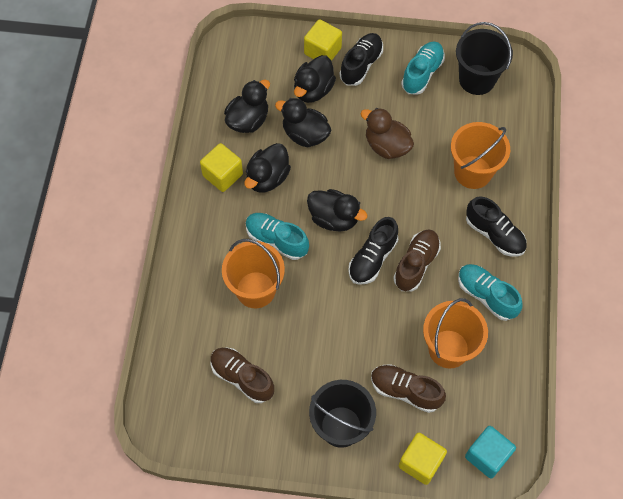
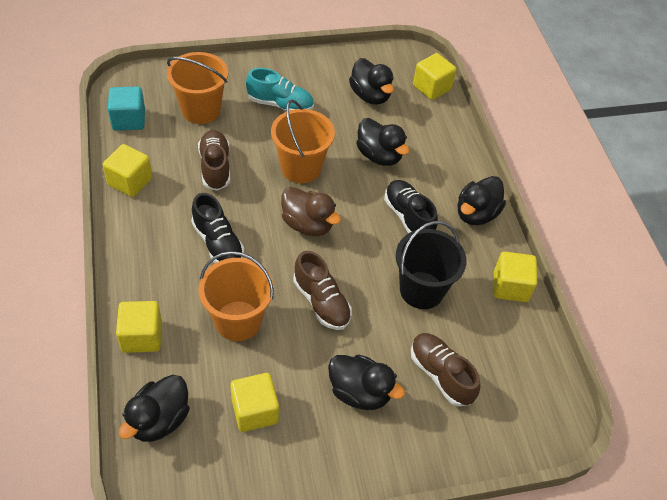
black bucket: 2 -> 1
black shoe: 3 -> 2
turquoise shoe: 3 -> 1
yellow cube: 3 -> 5

